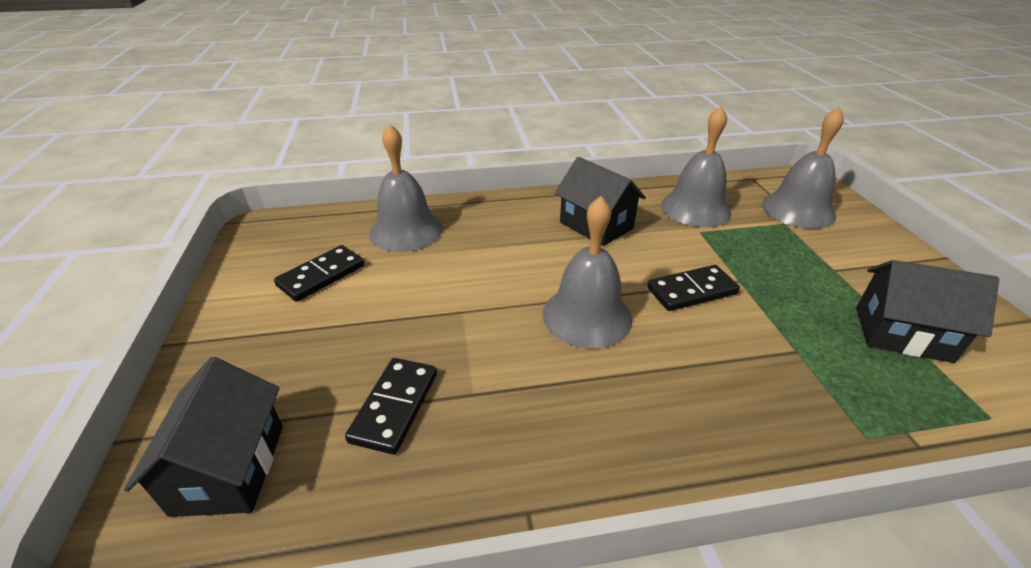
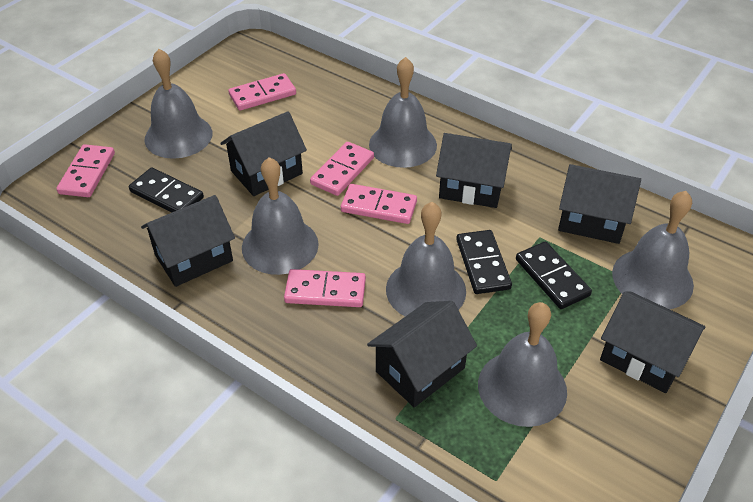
black house: 3 -> 6
grey bell: 4 -> 6
pink domino: 0 -> 5

